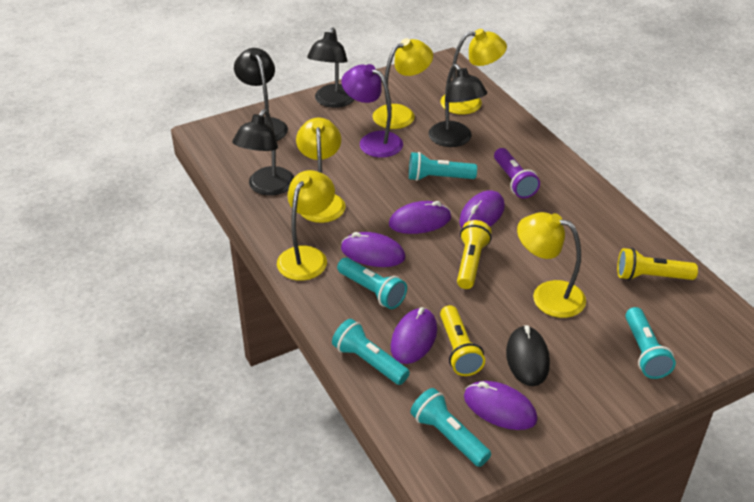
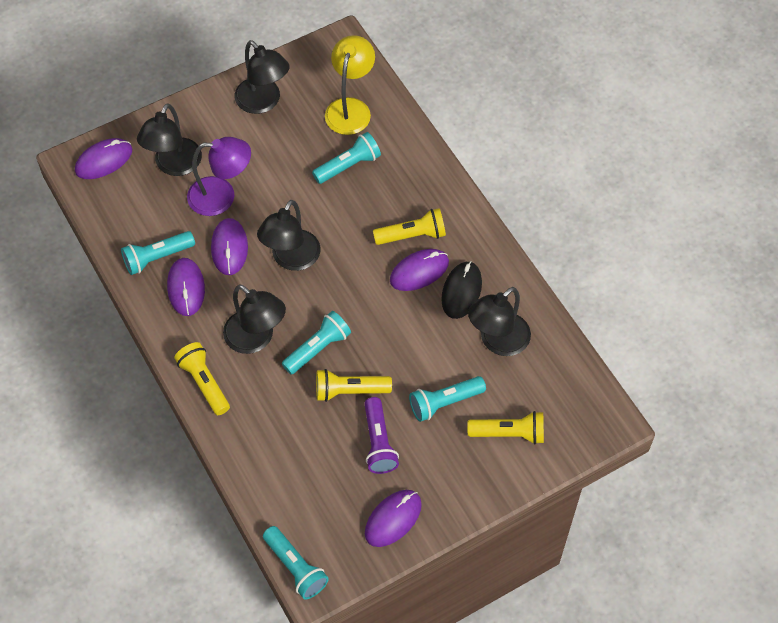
black lamp: 4 -> 5
yellow flashlight: 3 -> 4
yellow lamp: 5 -> 1

